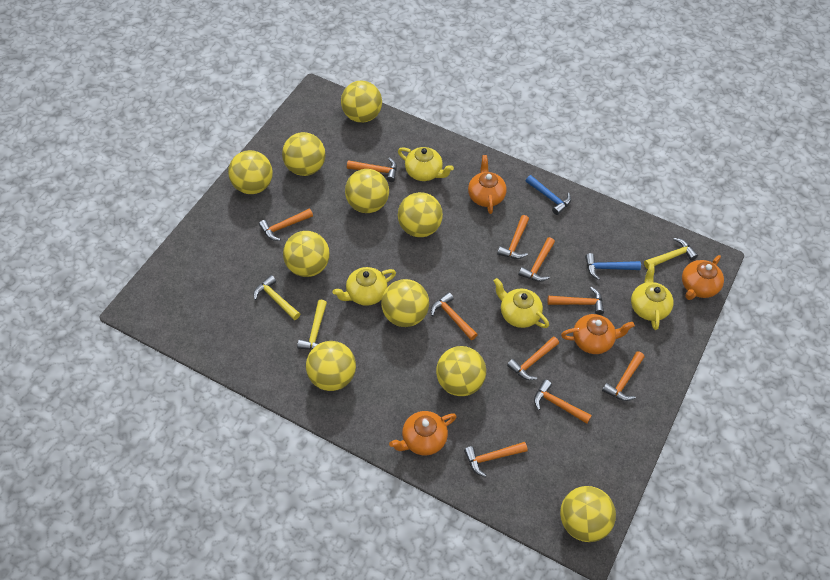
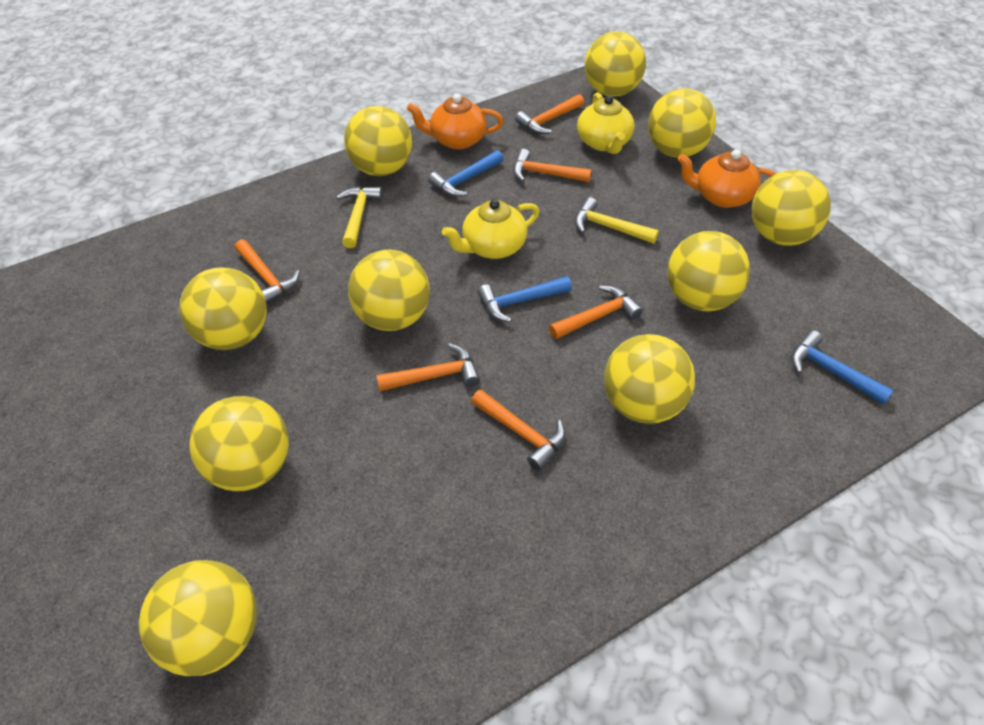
blue hammer: 2 -> 3
orange hammer: 10 -> 6
orange teapot: 4 -> 2
yellow hammer: 3 -> 2
yellow teapot: 4 -> 2

